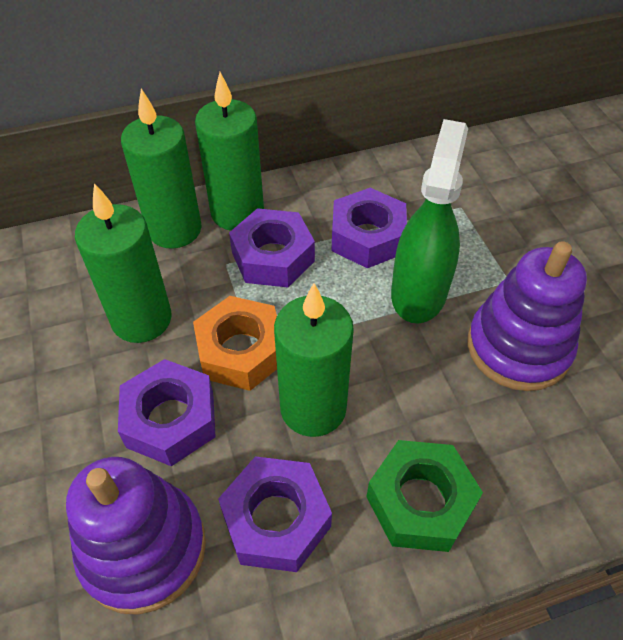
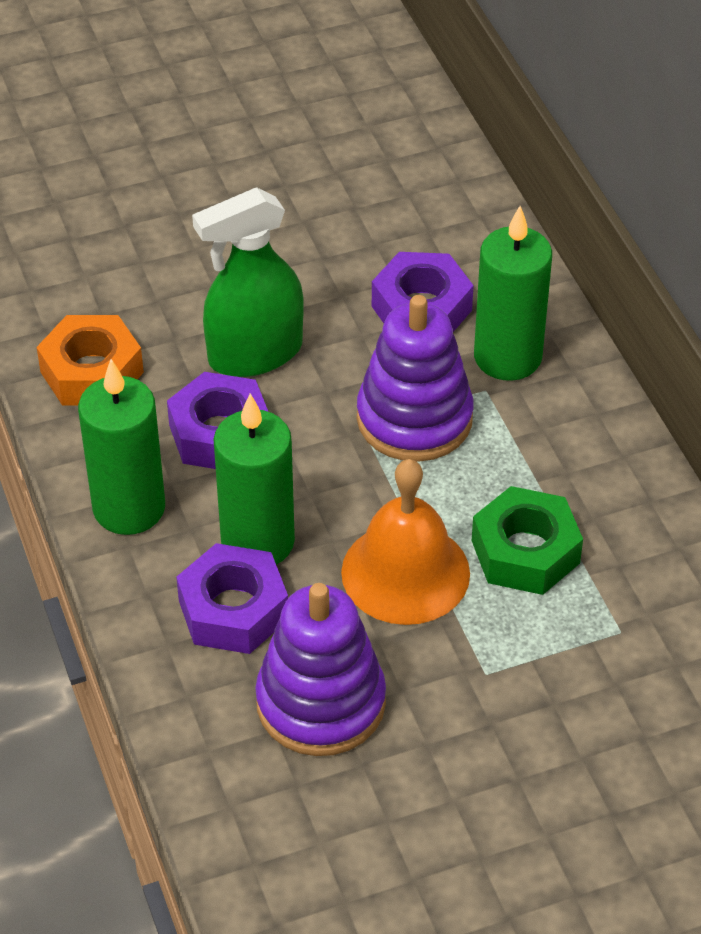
green candle: 4 -> 3
orange bell: 0 -> 1
purple nut: 4 -> 3

